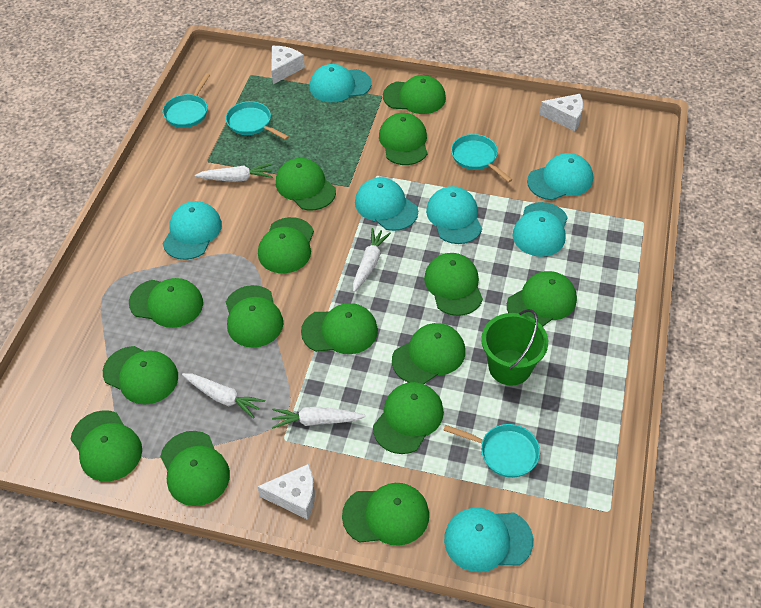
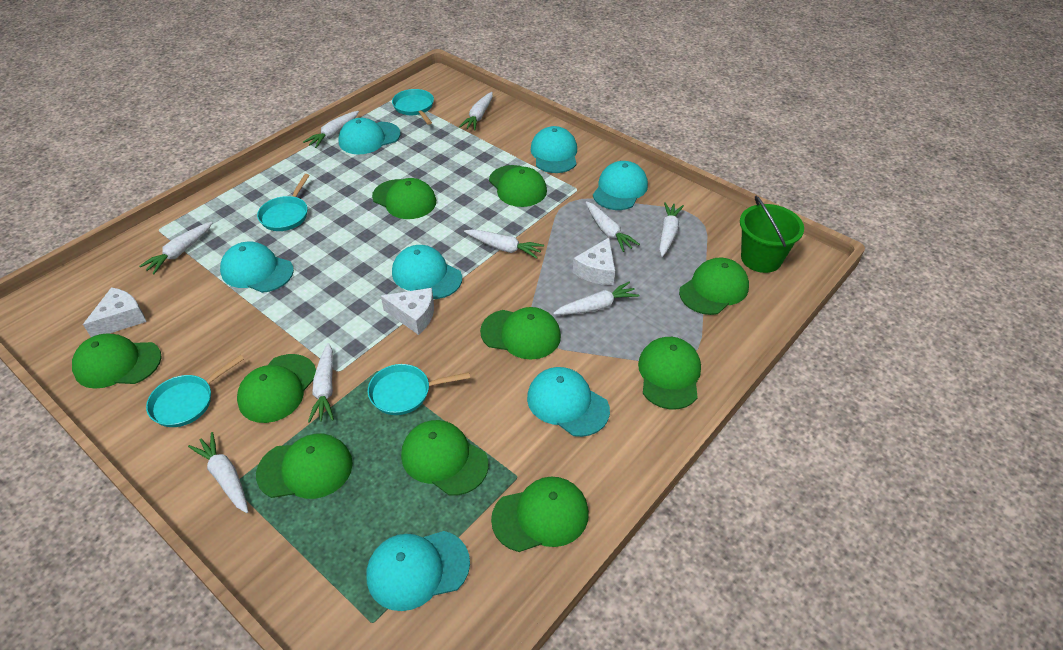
green cap: 15 -> 10
white carrot: 4 -> 9

